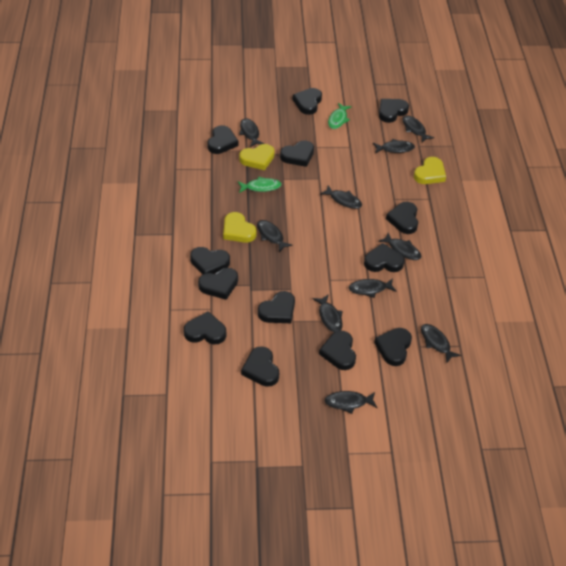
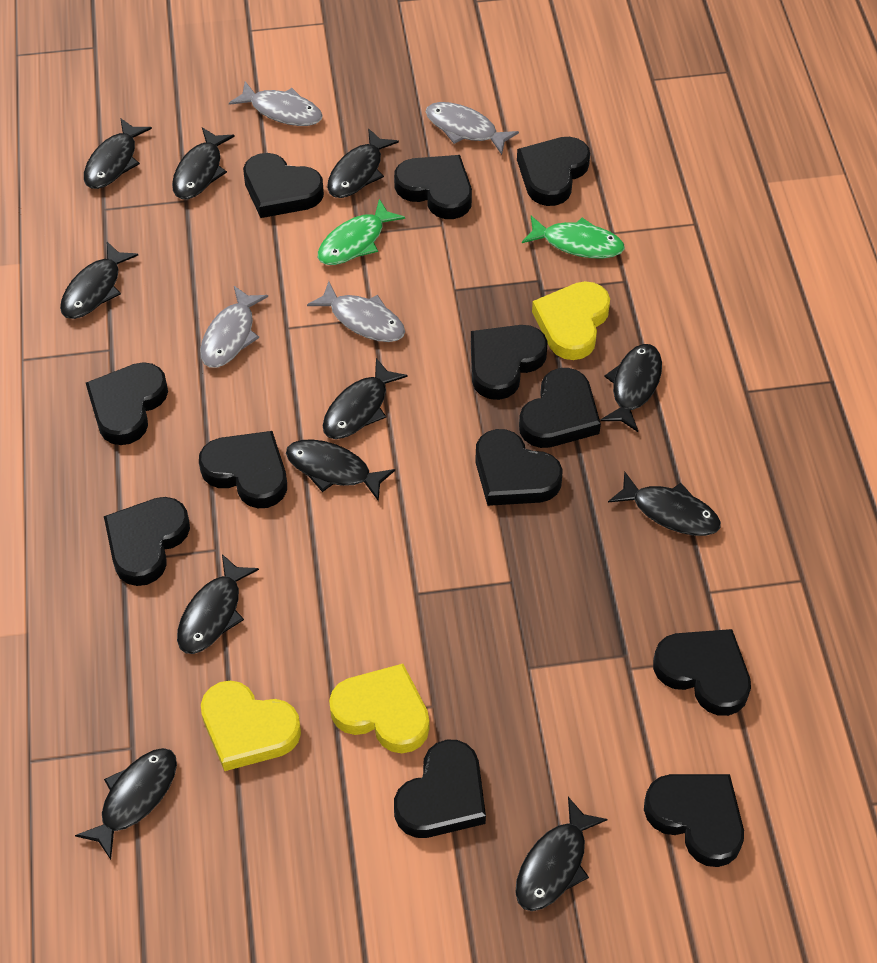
black fish: 10 -> 11
black heart: 13 -> 12
grey fish: 0 -> 4

